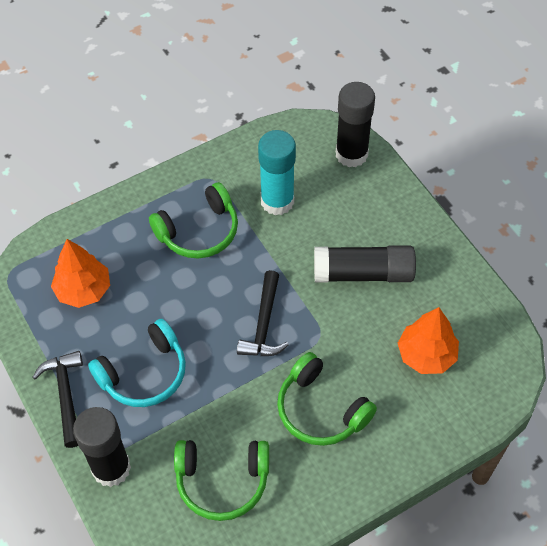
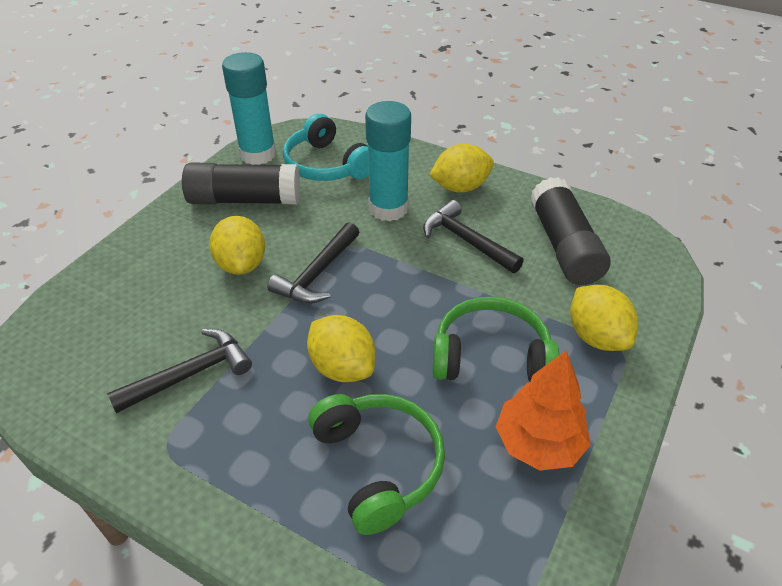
black glue stick: 3 -> 2
black hammer: 2 -> 3
green headphones: 3 -> 2
orange tree: 2 -> 1
turquoise glue stick: 1 -> 2
yellow lemon: 0 -> 4

